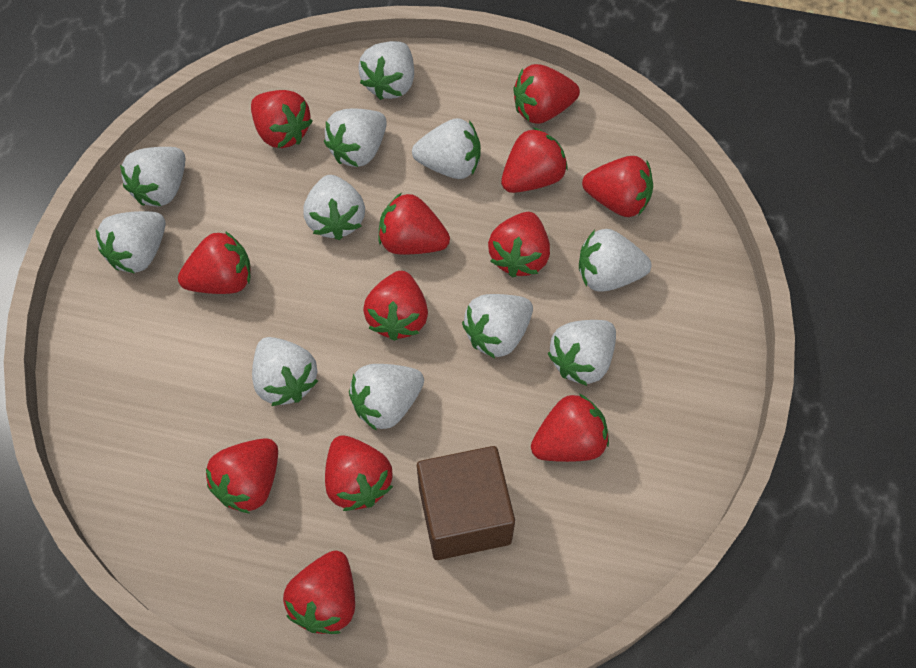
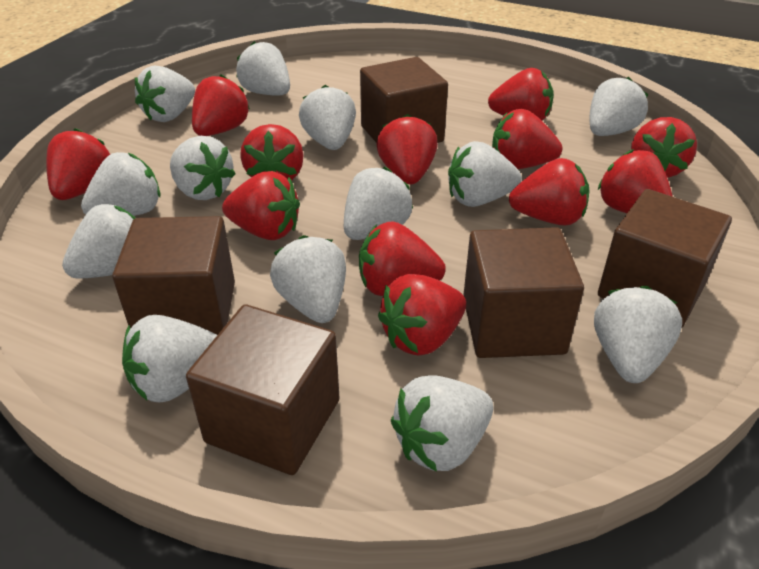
brown cube: 1 -> 5
white strawberry: 11 -> 13

